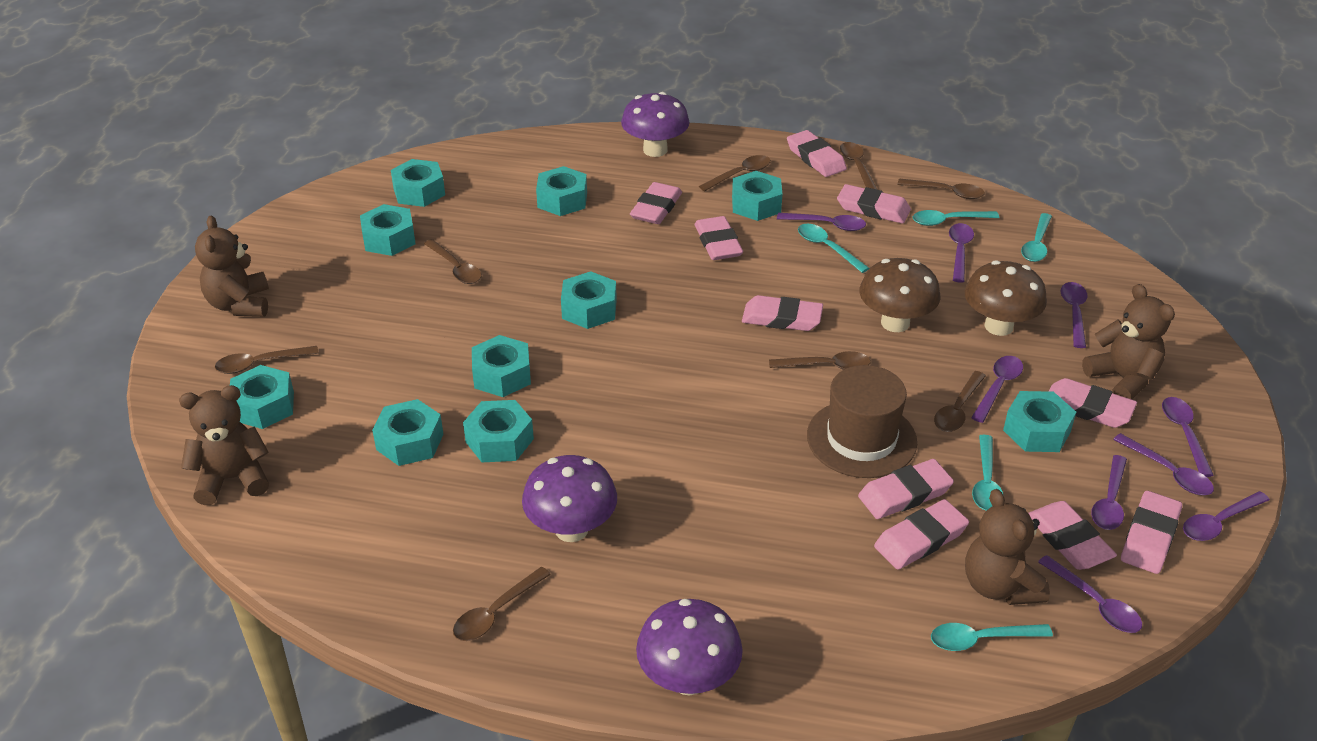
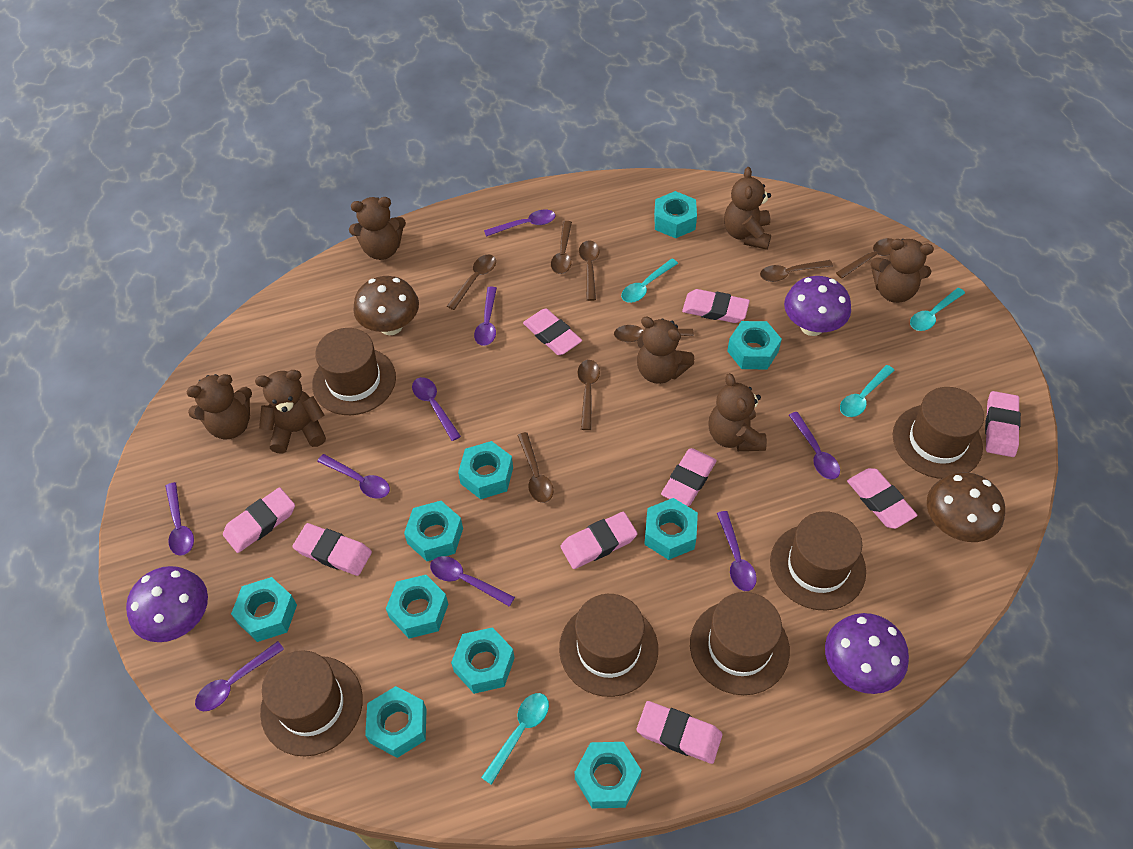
brown hat: 1 -> 6
brown teddy bear: 4 -> 7
pink eraser: 10 -> 9
turquoise spoon: 5 -> 4

